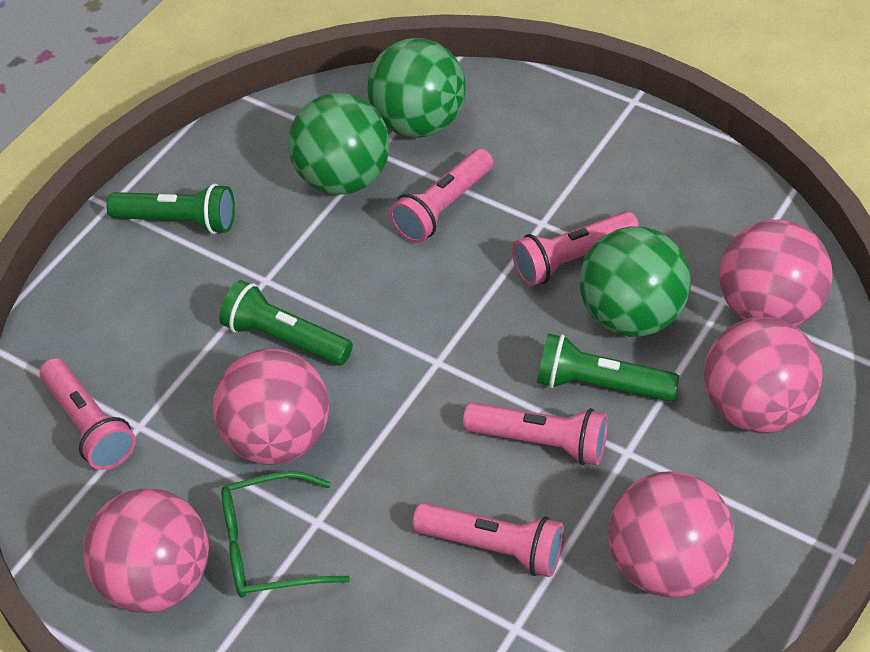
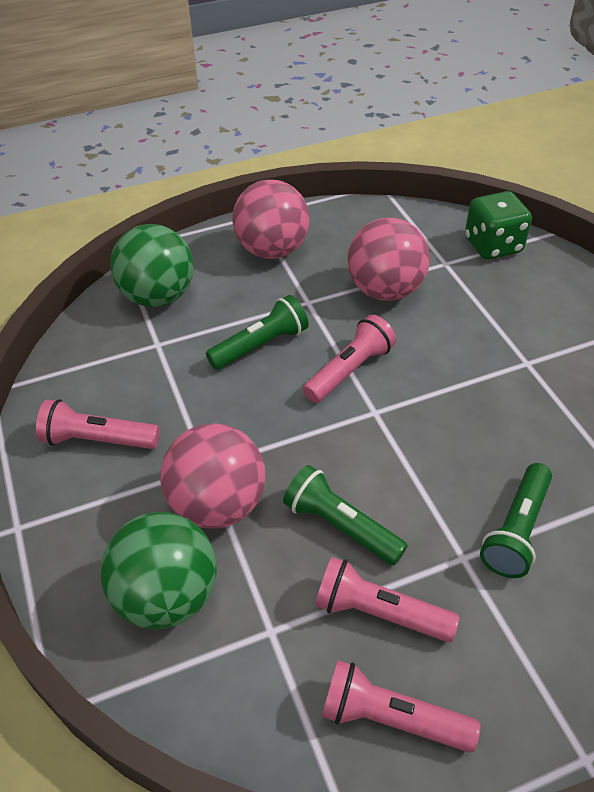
green ball: 3 -> 2
green dice: 0 -> 1
green glasses: 1 -> 0
pink ball: 5 -> 3
pink flashlight: 5 -> 4

